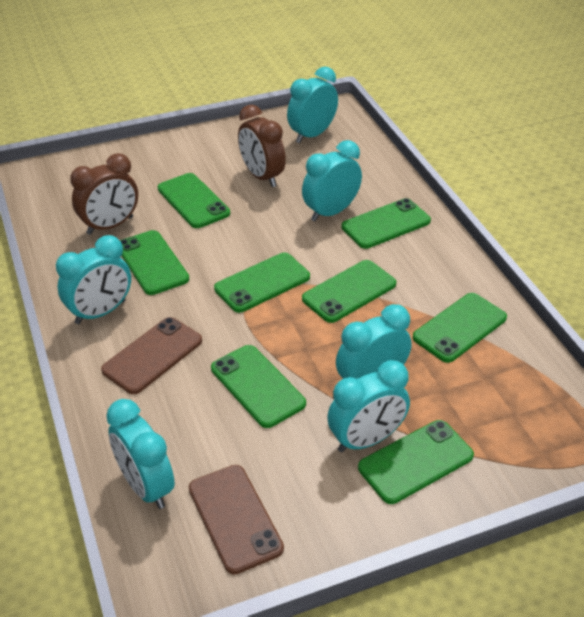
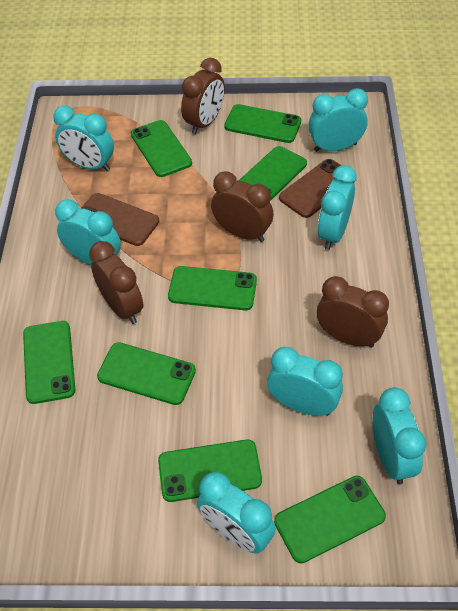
brown clock: 2 -> 4
turquoise clock: 6 -> 7

